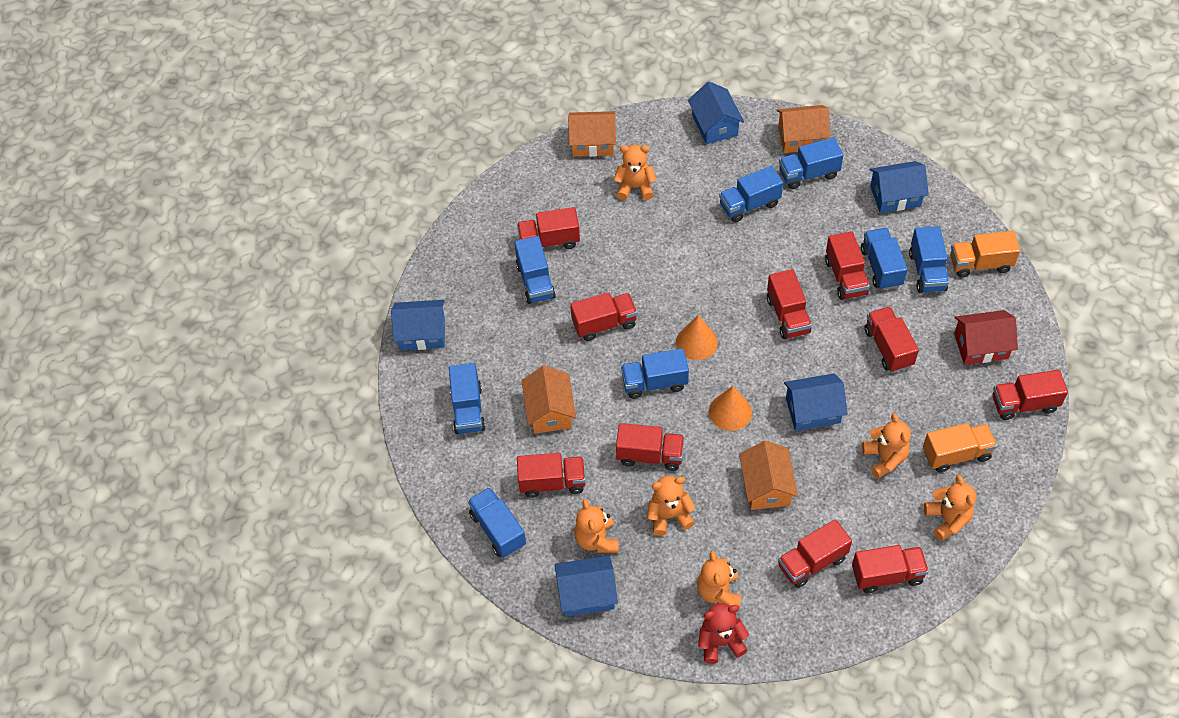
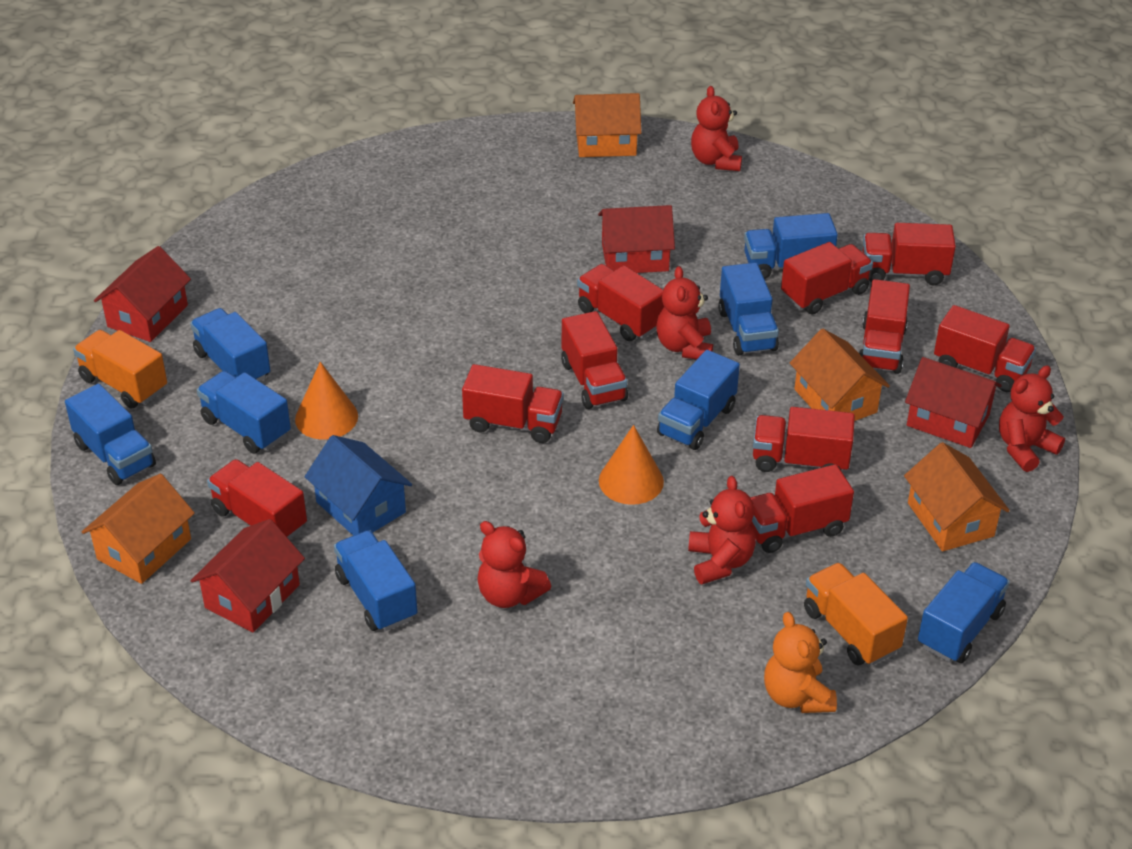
blue house: 5 -> 1
orange teddy bear: 6 -> 1
red house: 1 -> 4
red teddy bear: 1 -> 5

